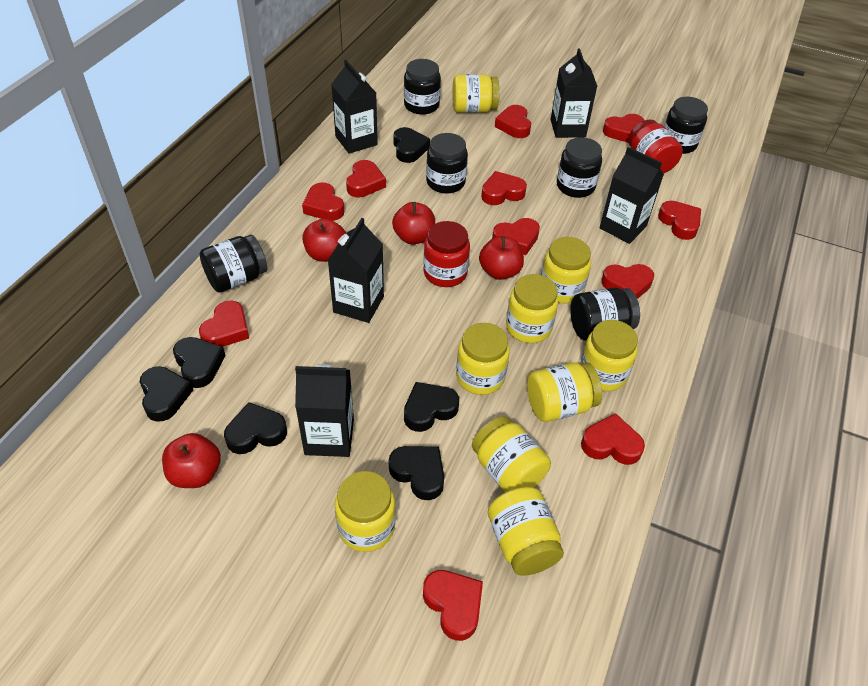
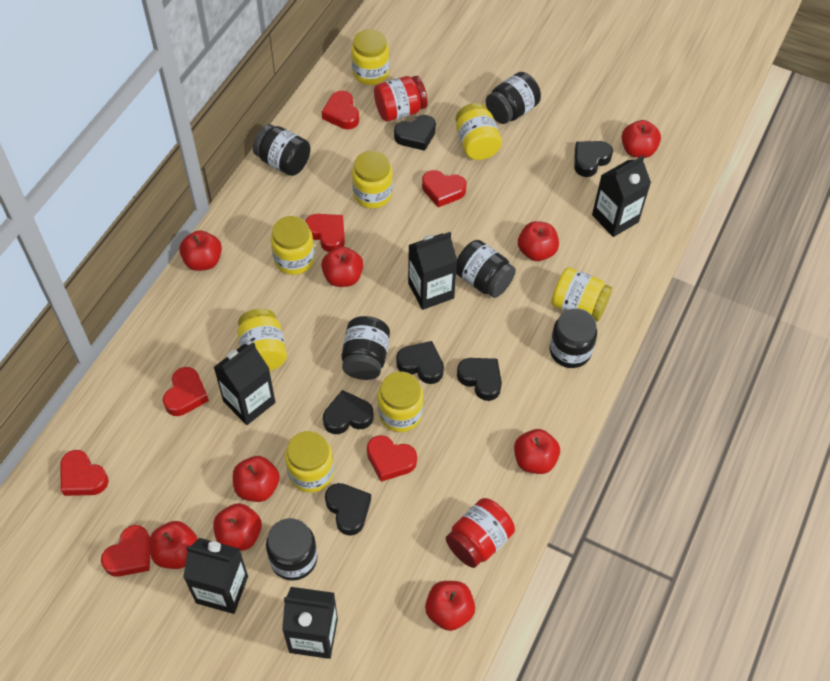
red apple: 4 -> 9
red heart: 11 -> 7
yellow jar: 9 -> 8

